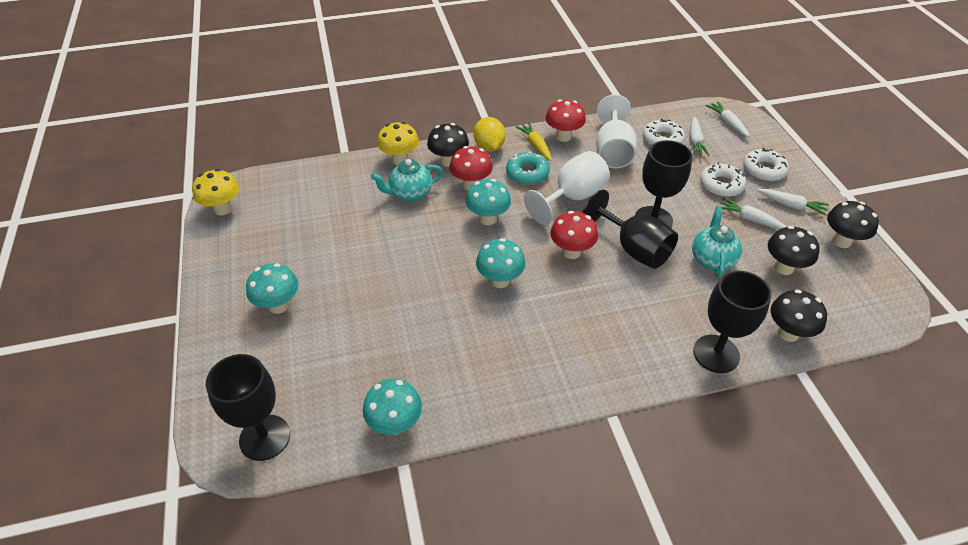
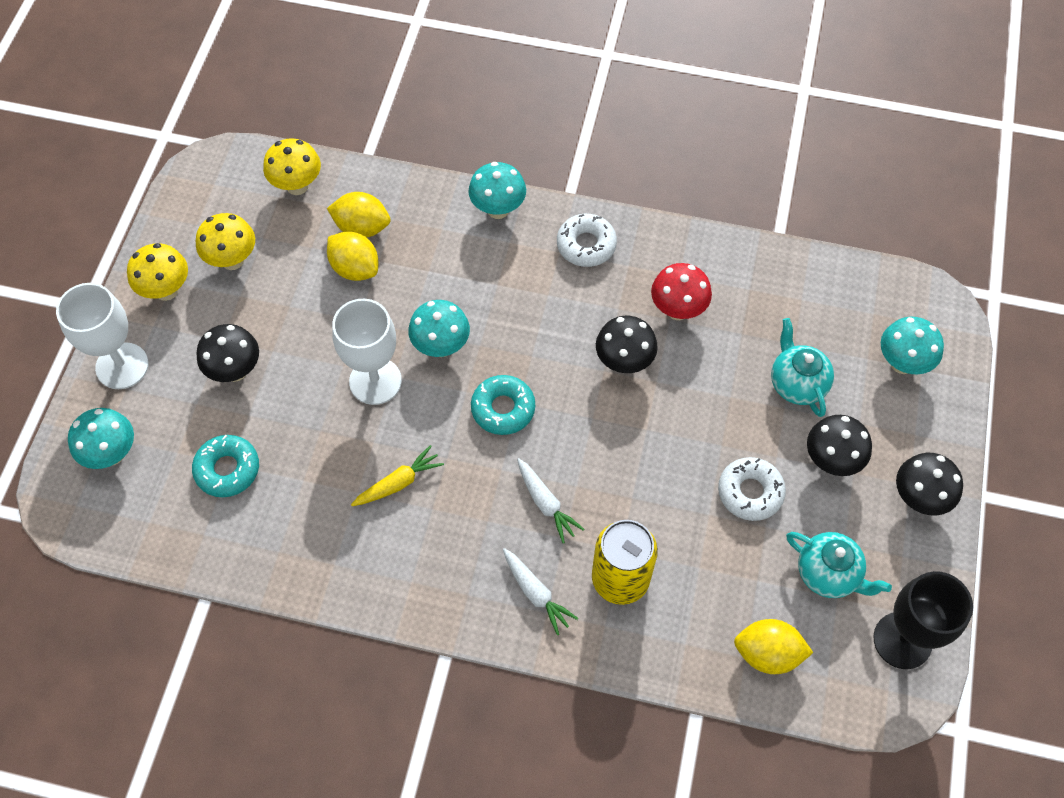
black goblet: 4 -> 1
red mushroom: 3 -> 1
turquoise donut: 1 -> 2
white carrot: 4 -> 2
white donut: 3 -> 2
yellow can: 0 -> 1
yellow lemon: 1 -> 3
yellow mushroom: 2 -> 3

